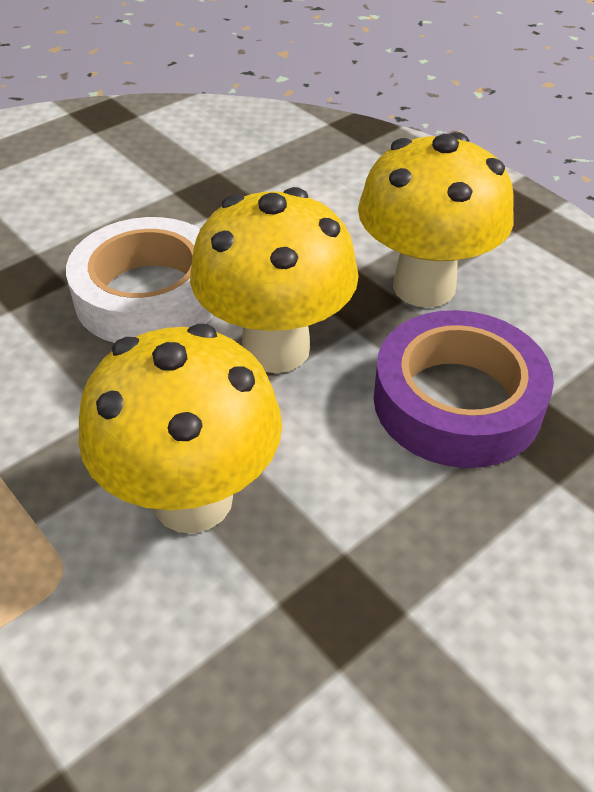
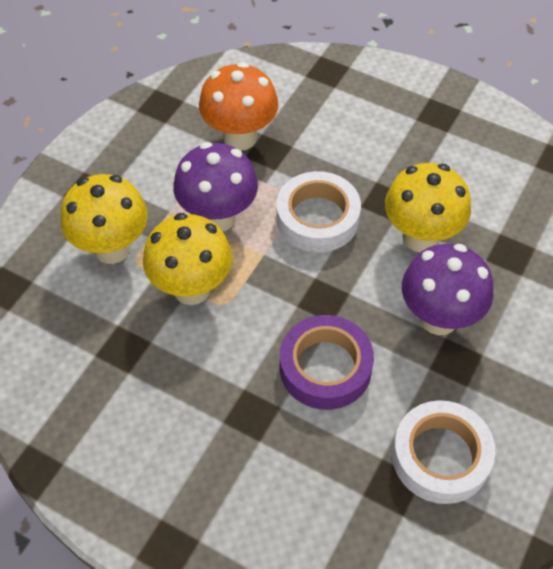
orange mushroom: 0 -> 1
purple mushroom: 0 -> 2
white tape: 1 -> 2

